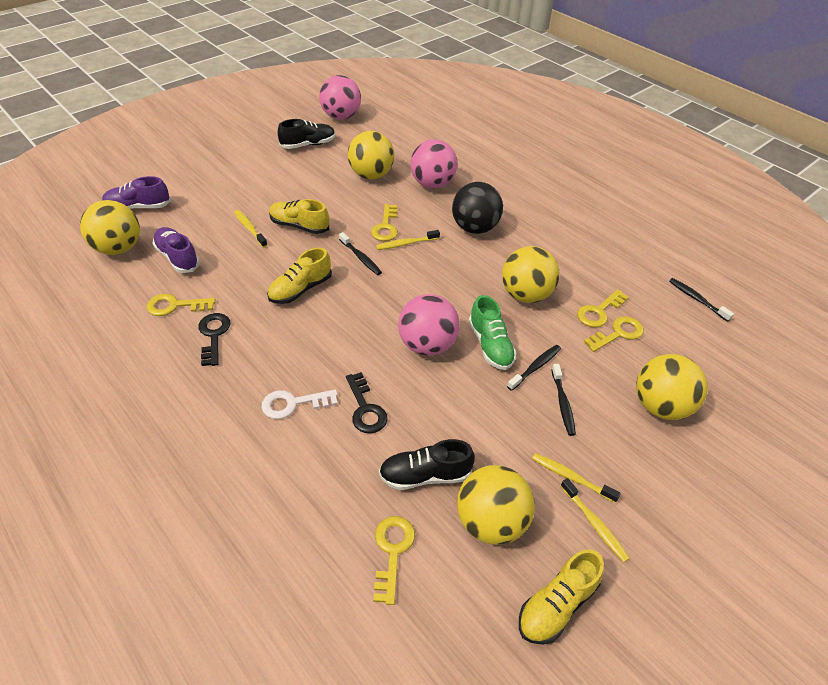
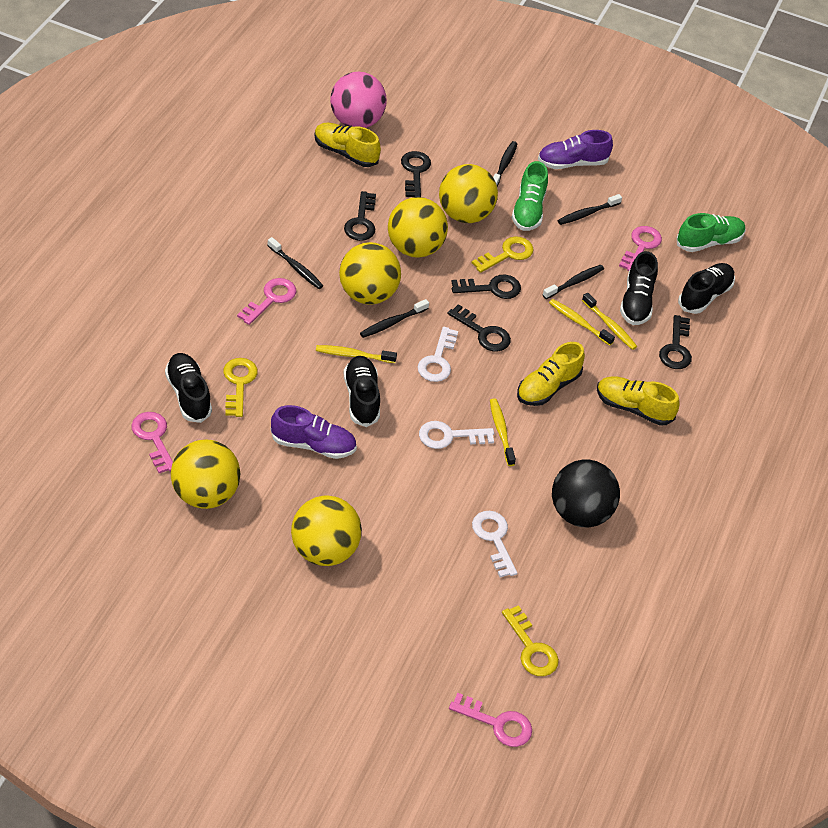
black key: 2 -> 5
black shoe: 2 -> 4
black toothbrush: 4 -> 5
green shoe: 1 -> 2
pink ball: 3 -> 1
pink key: 0 -> 4
white key: 1 -> 3
yellow key: 5 -> 3

